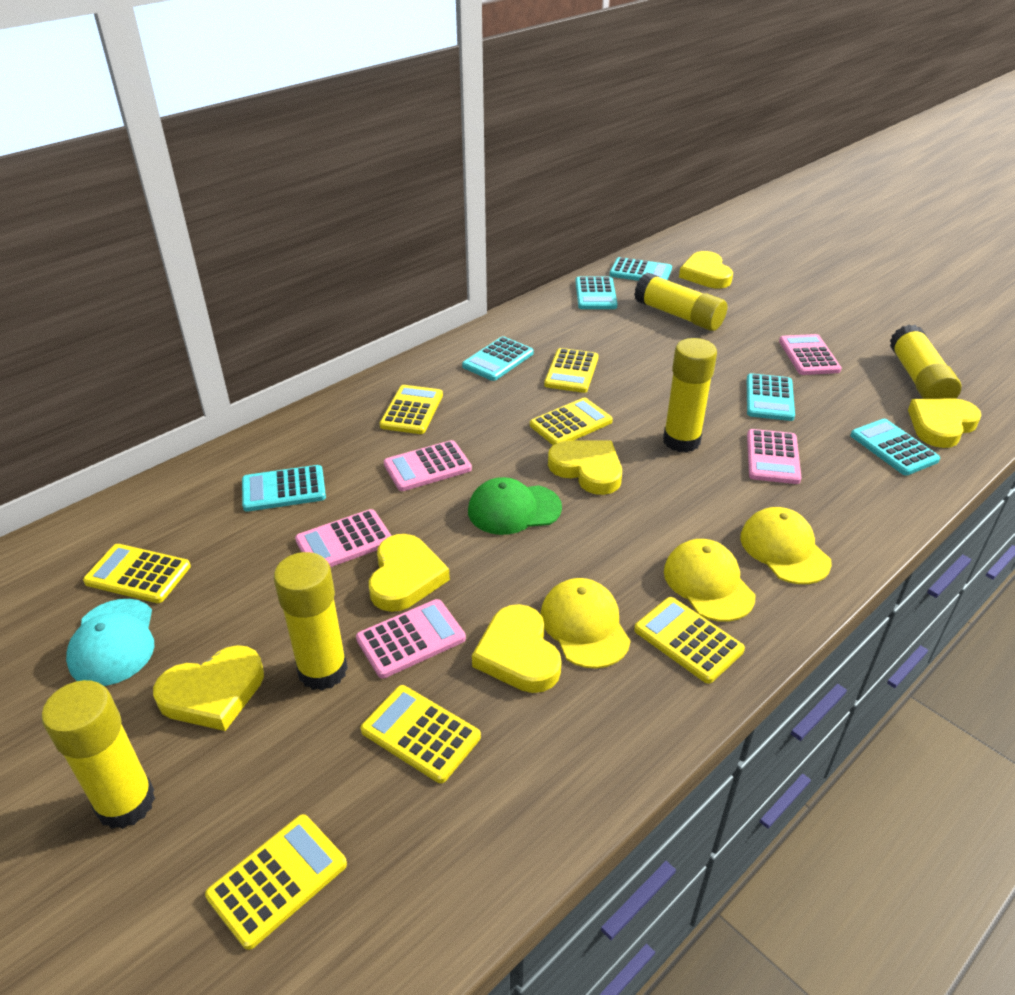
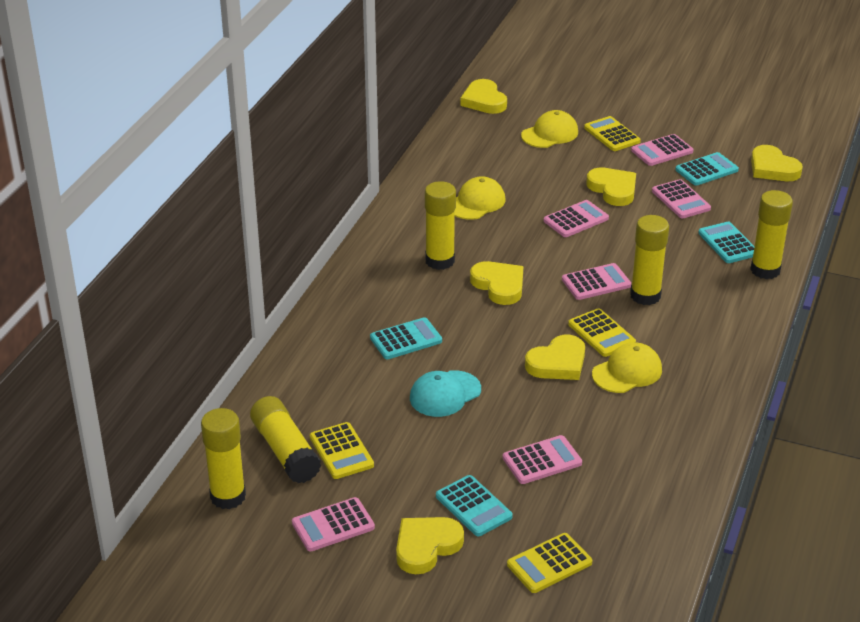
green cap: 1 -> 0
pink calculator: 5 -> 6
turquoise calculator: 6 -> 4
yellow calculator: 7 -> 4

